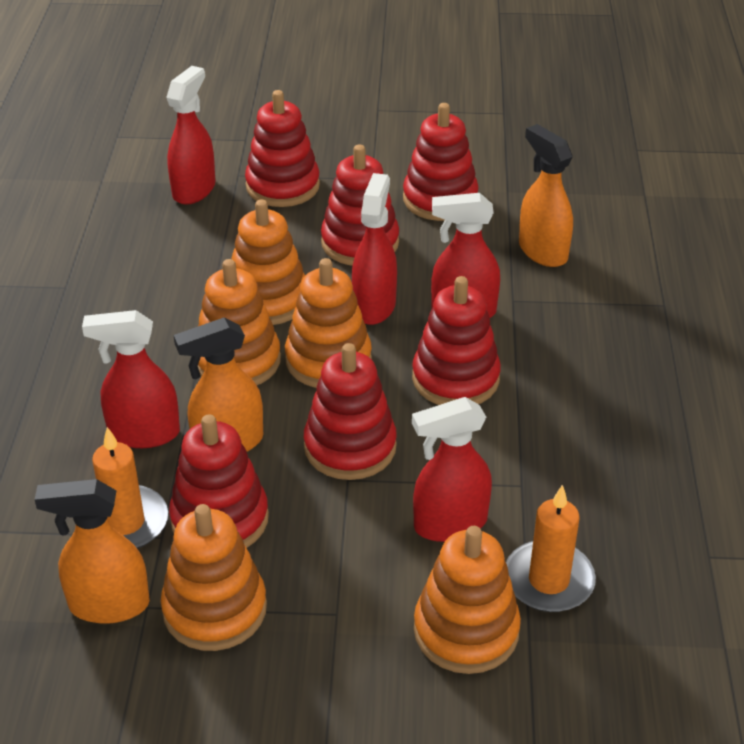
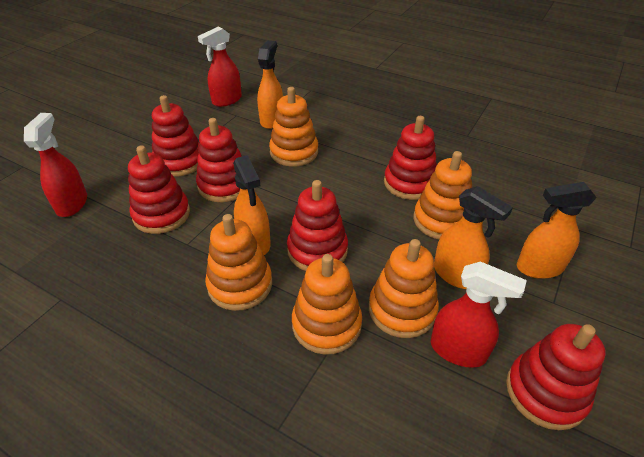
orange candle: 2 -> 0
orange spray bottle: 3 -> 4
red spray bottle: 5 -> 3

